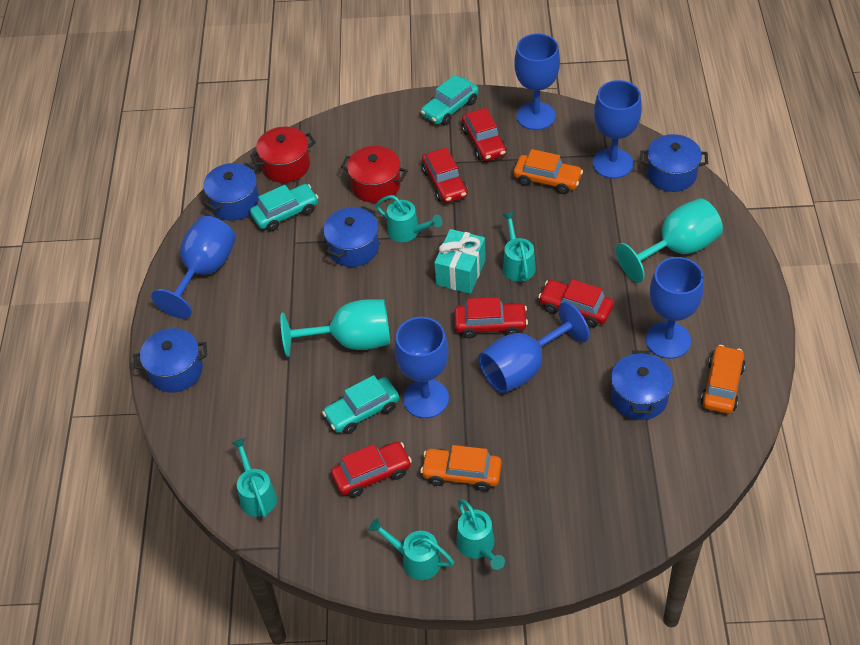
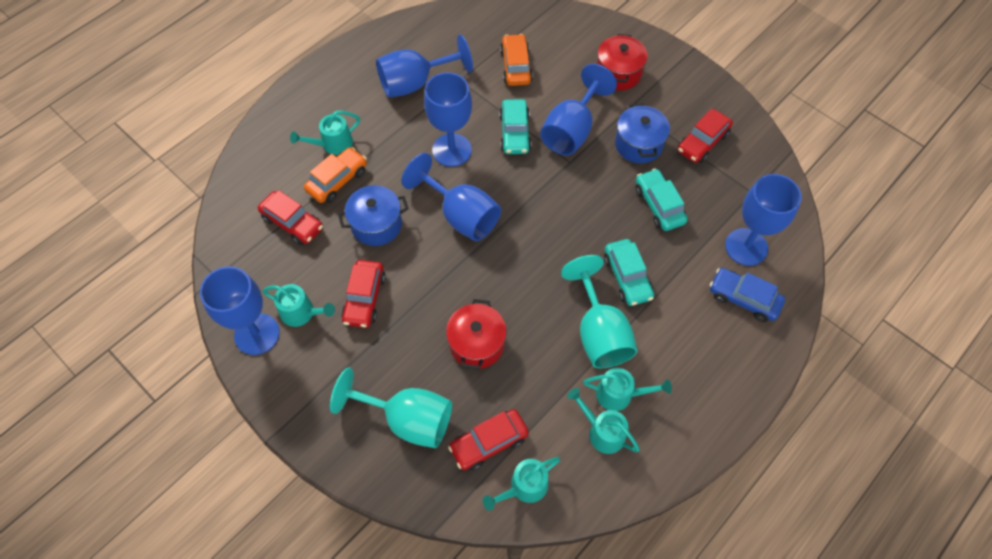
blue car: 0 -> 1
blue pot: 5 -> 2
orange car: 3 -> 2
red car: 5 -> 4
turquoise gift: 1 -> 0

